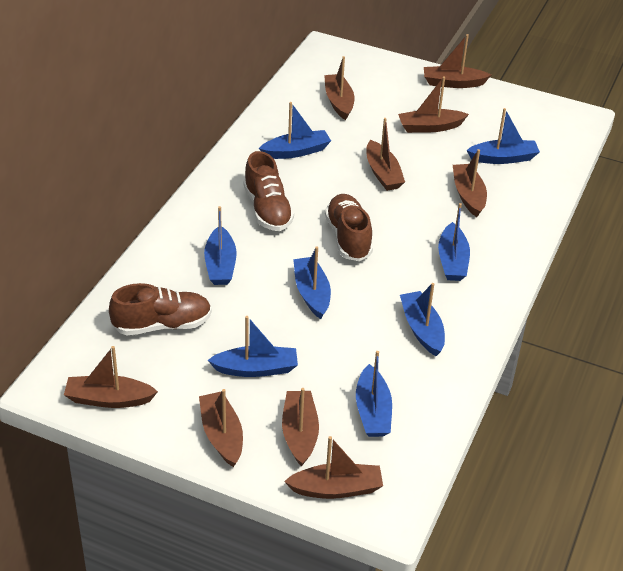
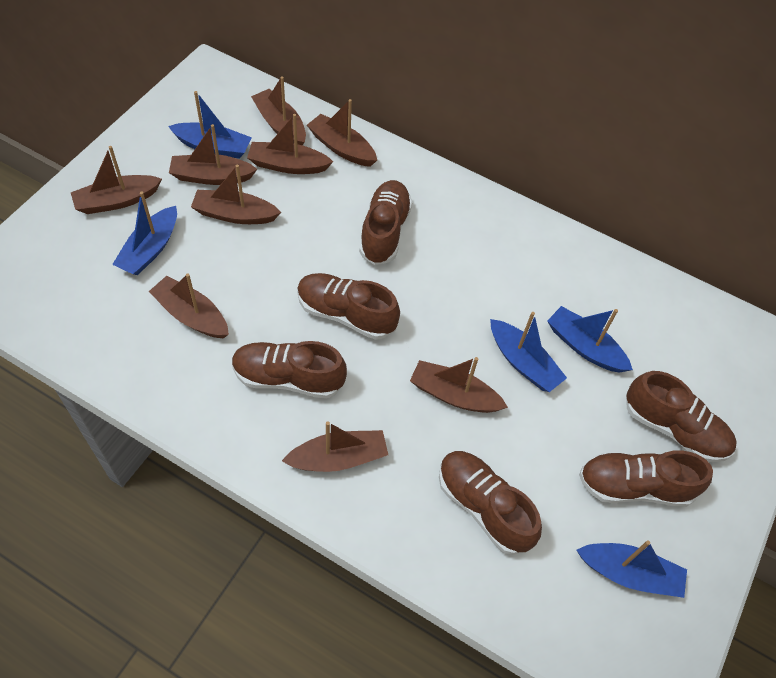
blue boat: 8 -> 5
brown shoe: 3 -> 6

